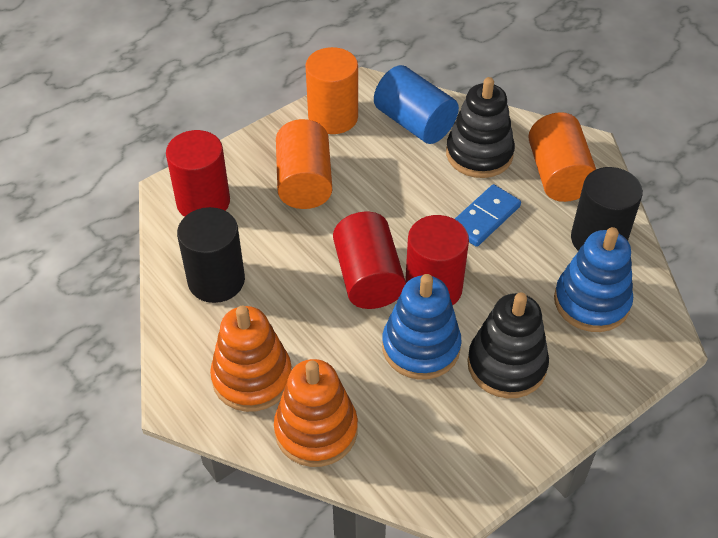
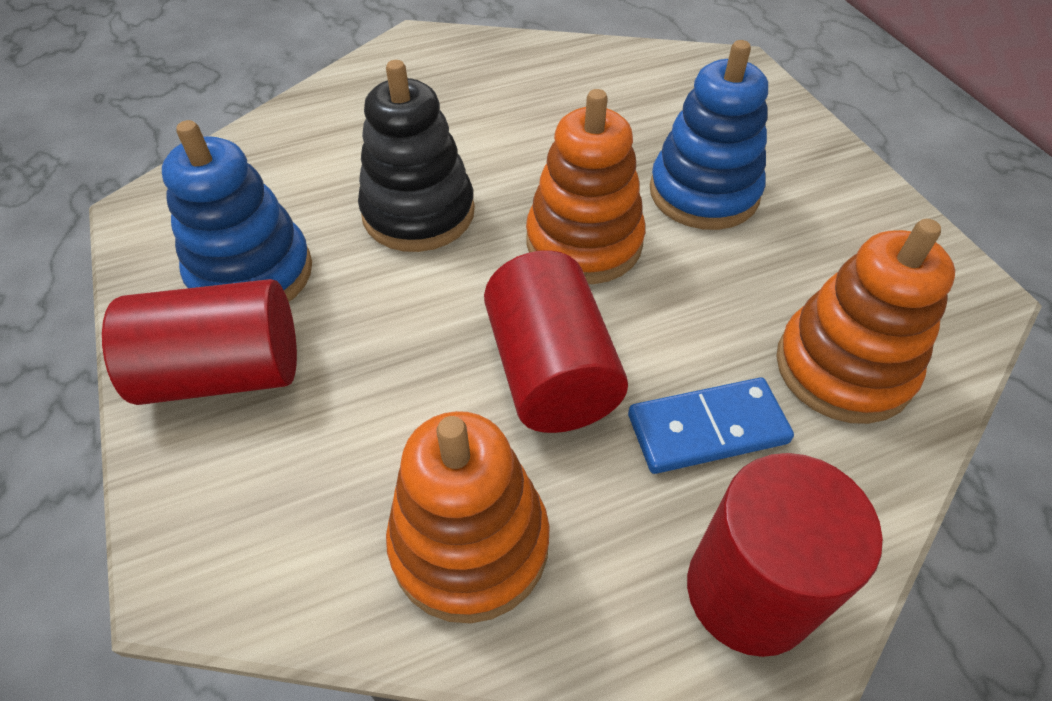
black cylinder: 2 -> 0
black stacking toy: 2 -> 1
blue cylinder: 1 -> 0
orange cylinder: 3 -> 0
orange stacking toy: 2 -> 3

